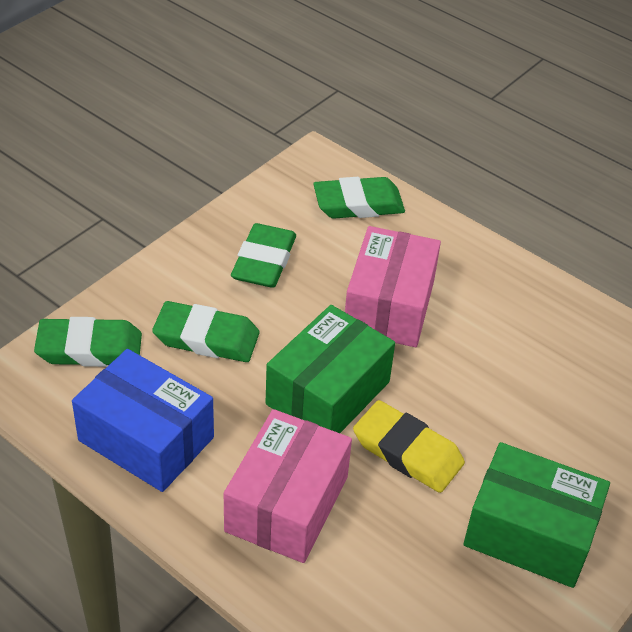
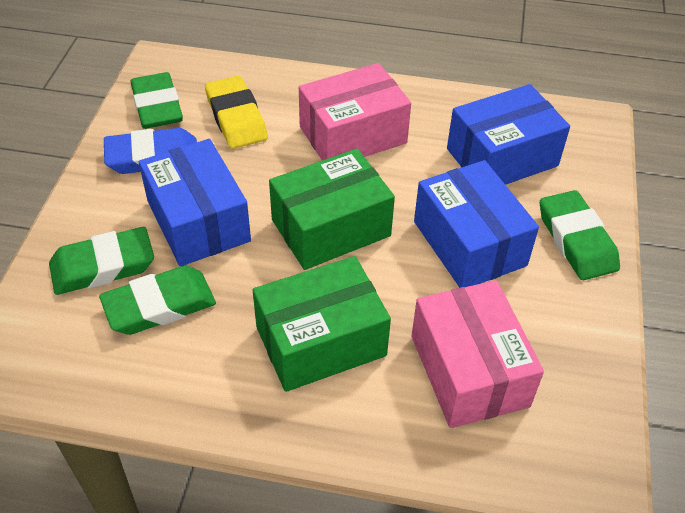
blue box: 1 -> 3
blue eraser: 0 -> 1

